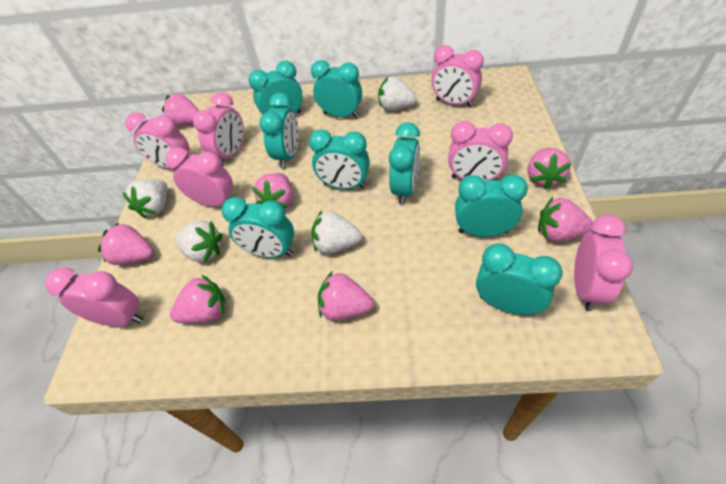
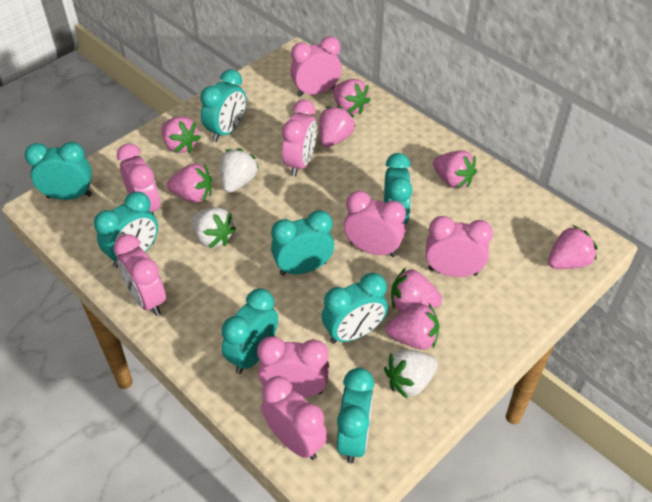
pink clock: 7 -> 8
pink strawberry: 7 -> 8
white strawberry: 4 -> 3

